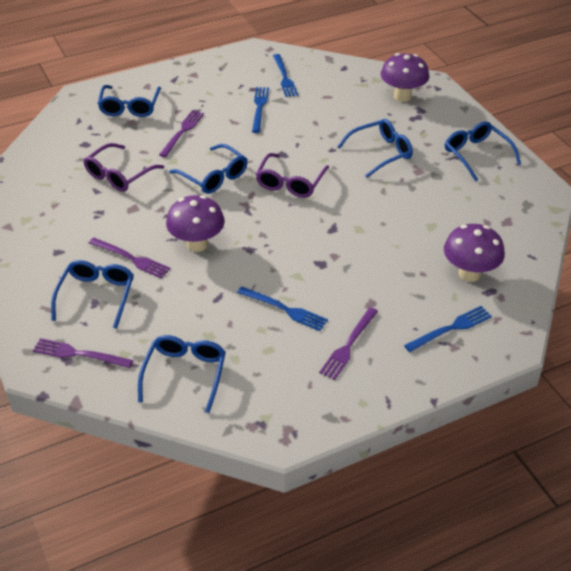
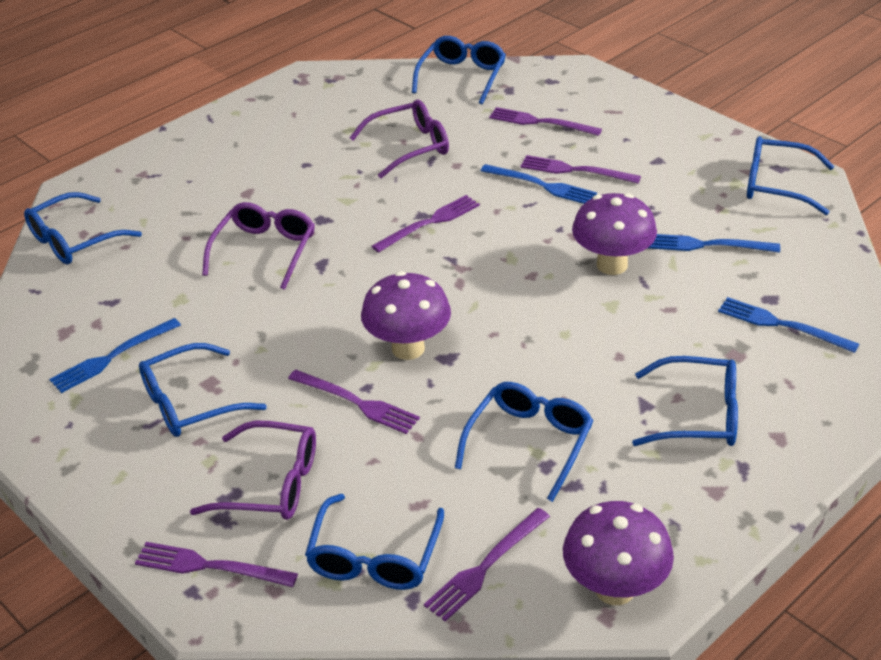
blue glasses: 6 -> 7
purple fork: 4 -> 6
purple glasses: 2 -> 3

